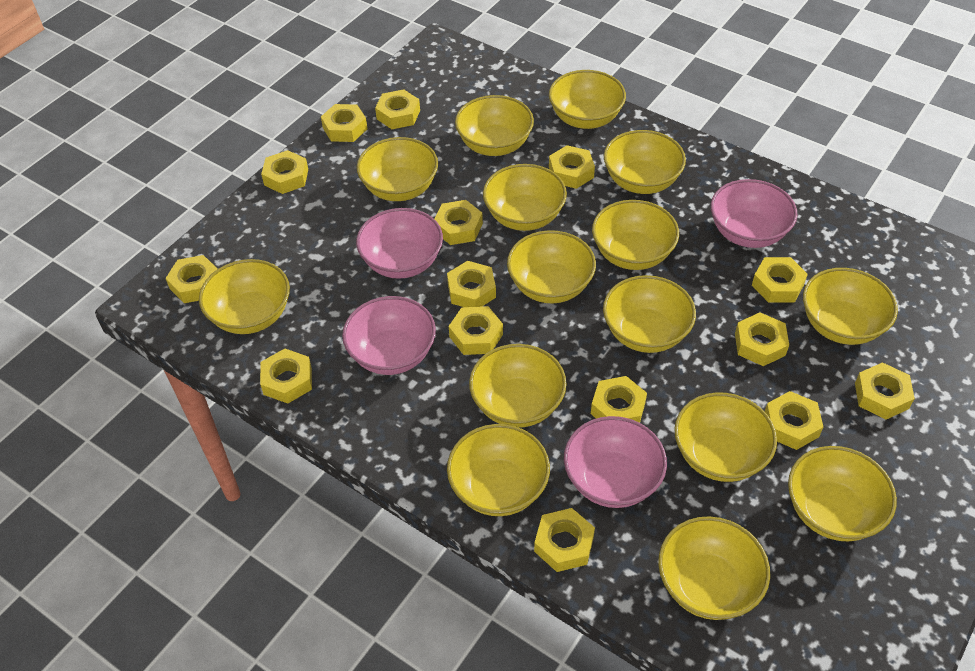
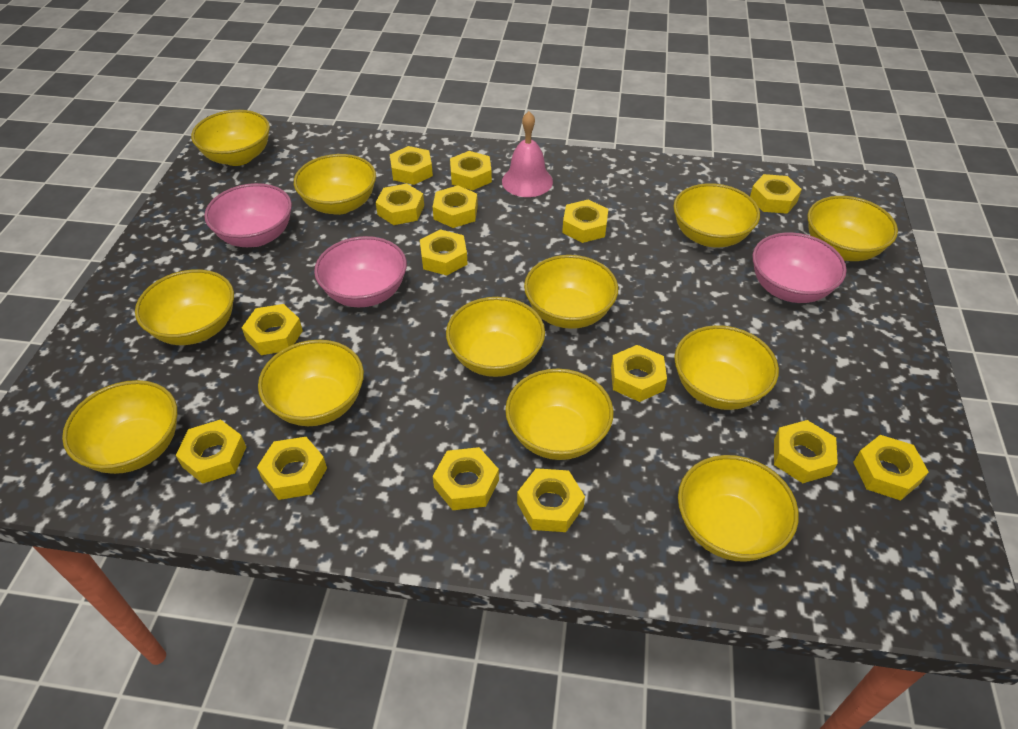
pink bell: 0 -> 1
pink bowl: 4 -> 3
yellow bowl: 15 -> 12

